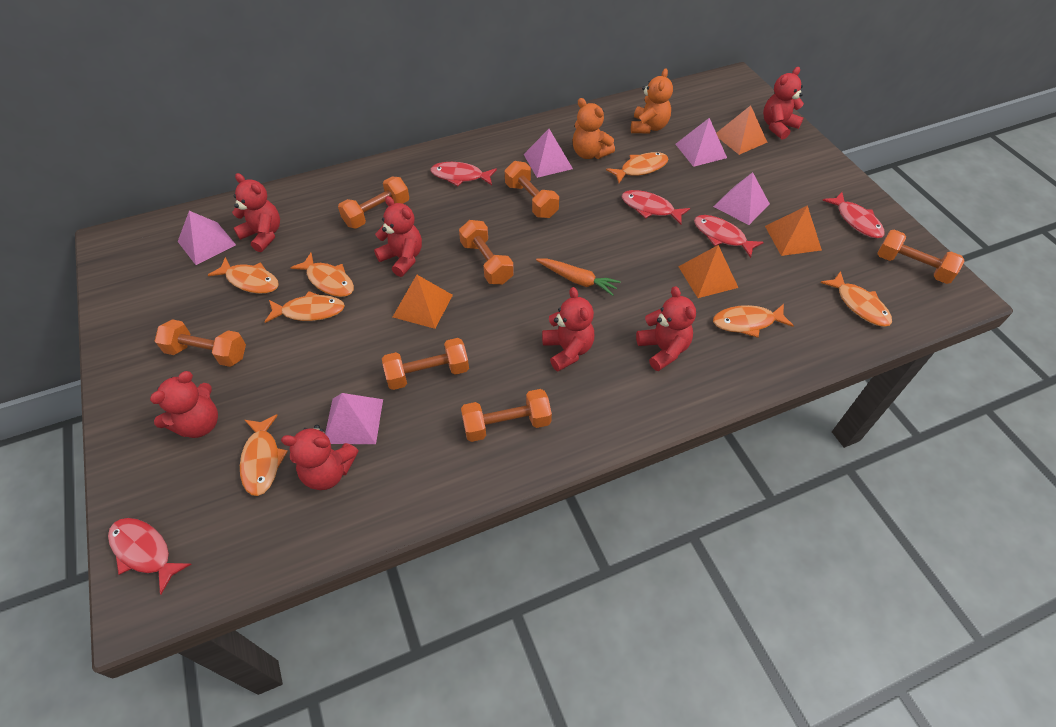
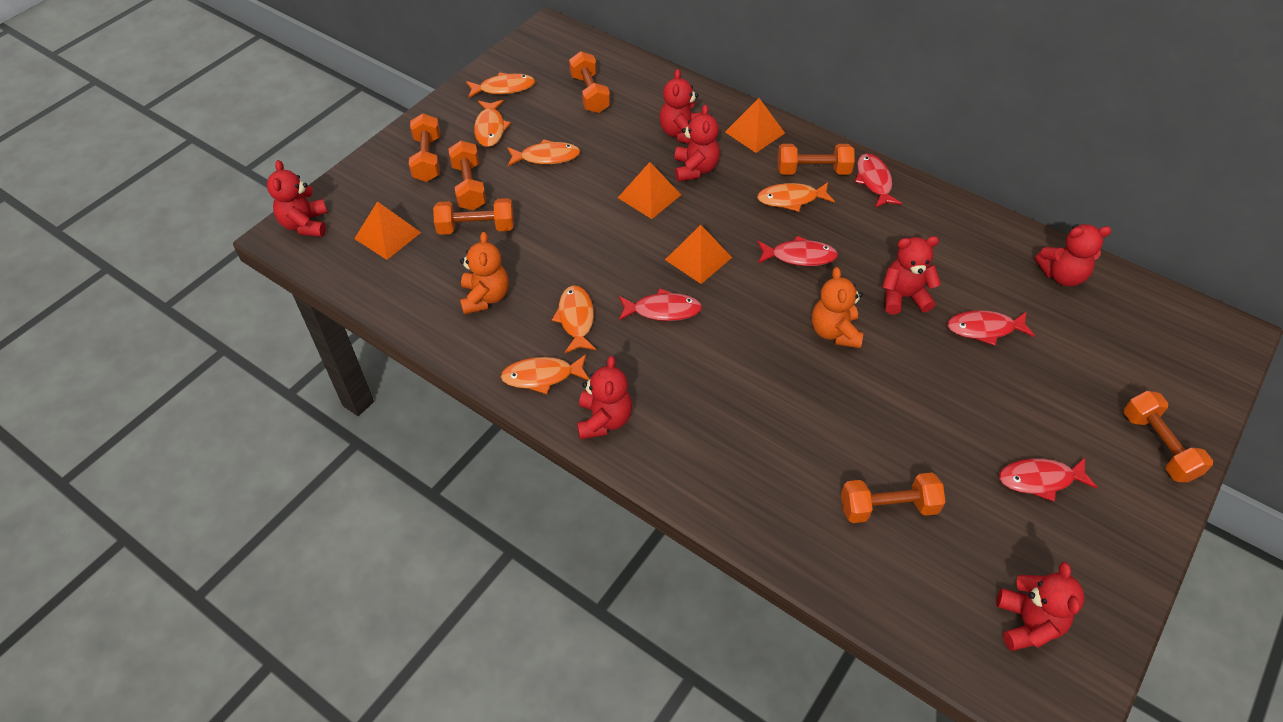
orange carrot: 1 -> 0
orange fish: 7 -> 6
pink pyramid: 5 -> 0

